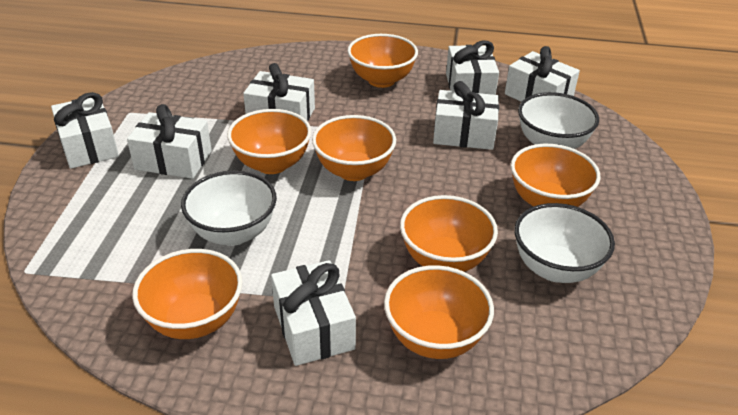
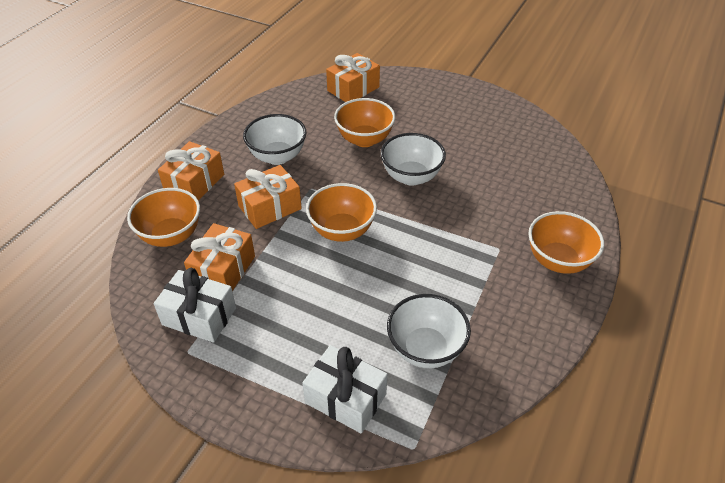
orange bowl: 7 -> 4
orange gift: 0 -> 4
white gift: 7 -> 2

